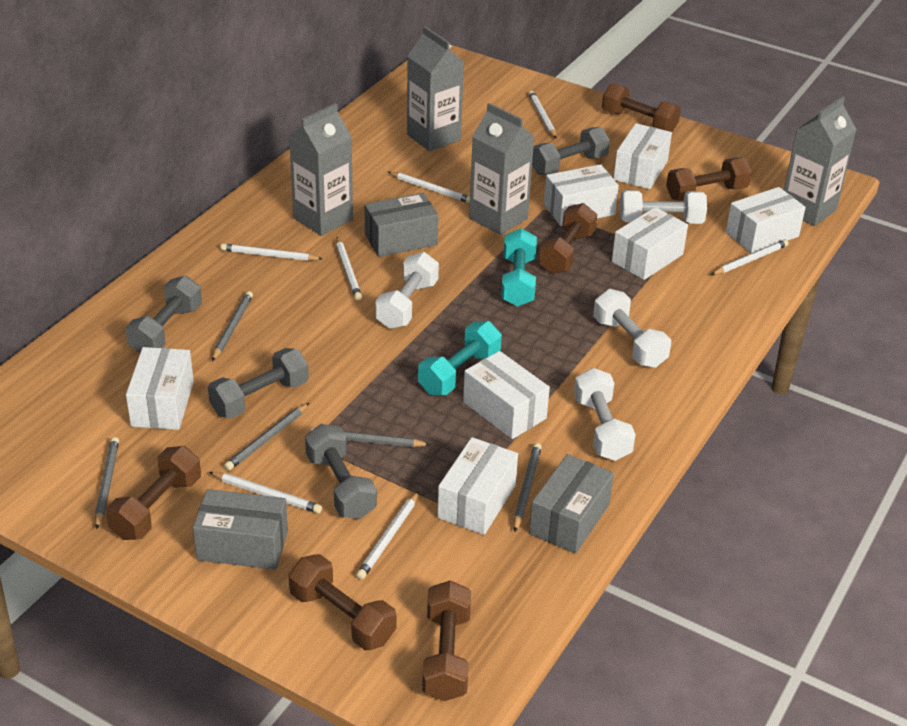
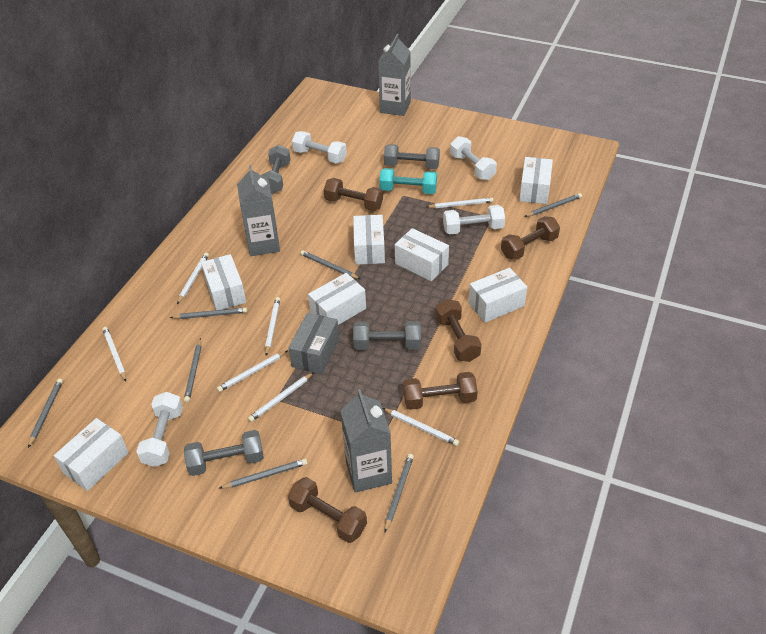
brown dumbbell: 6 -> 5
grey box: 3 -> 1
grey carton: 4 -> 3
grey pencil: 5 -> 7
turquoise dumbbell: 2 -> 1

